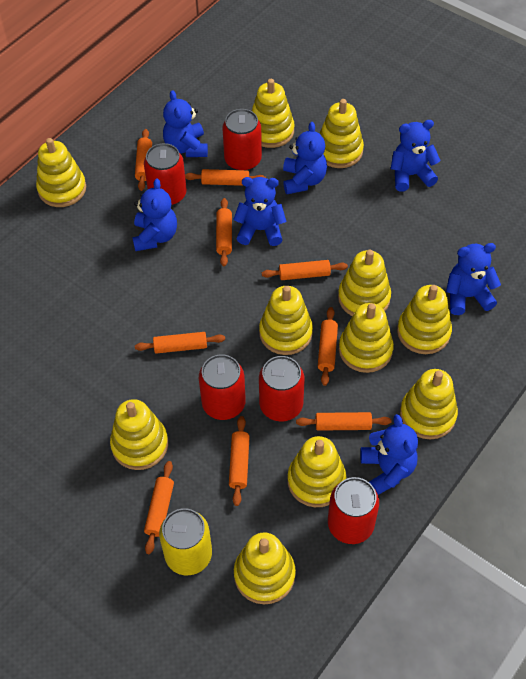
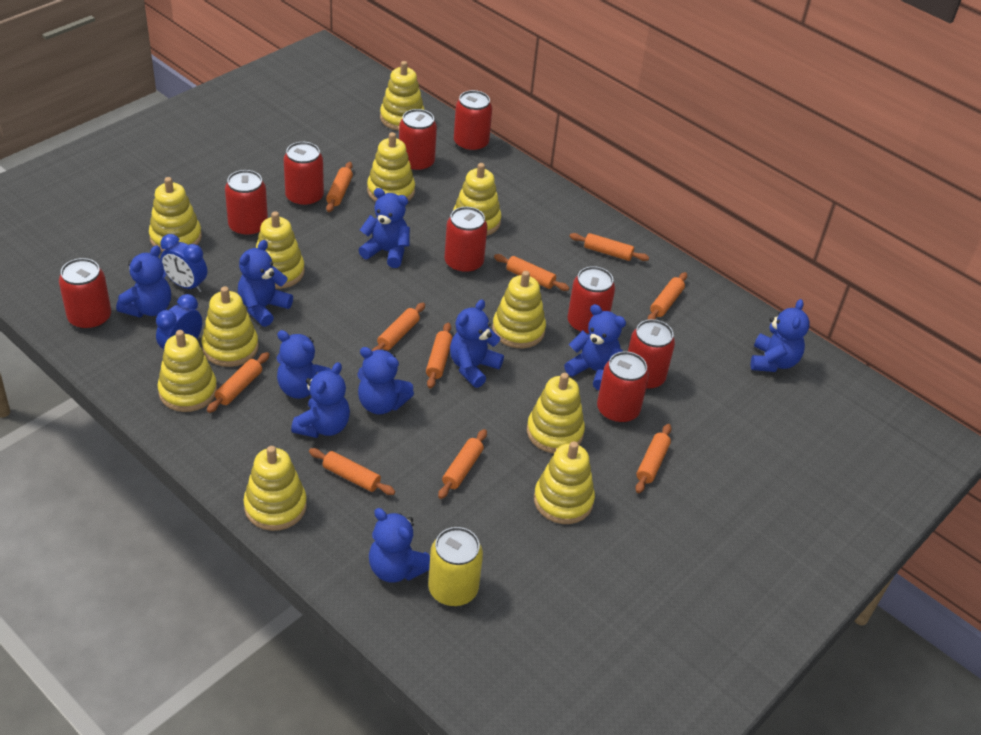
blue clock: 0 -> 2
blue teddy bear: 7 -> 10
orange rolling pin: 9 -> 10
red can: 5 -> 9

